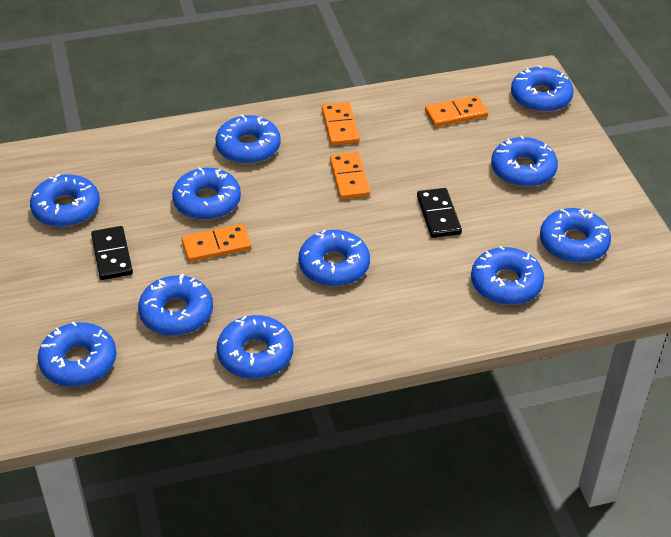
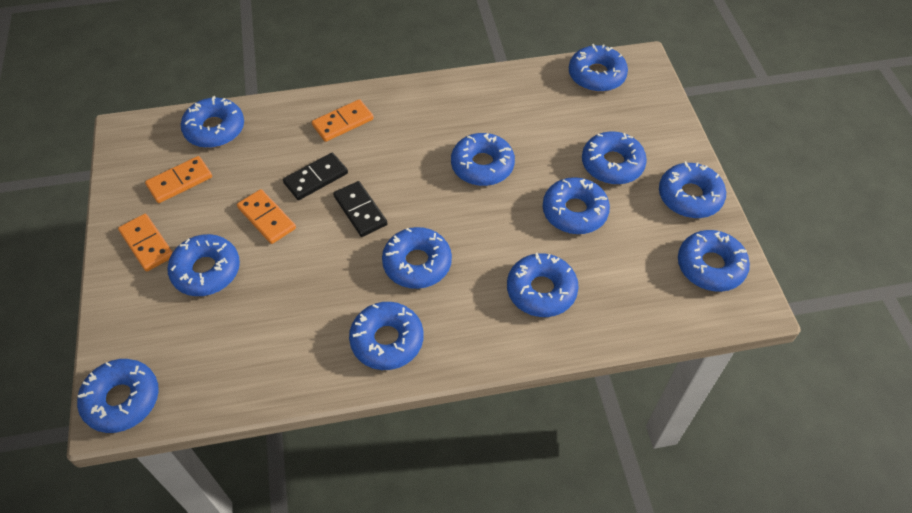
blue donut: 11 -> 12

